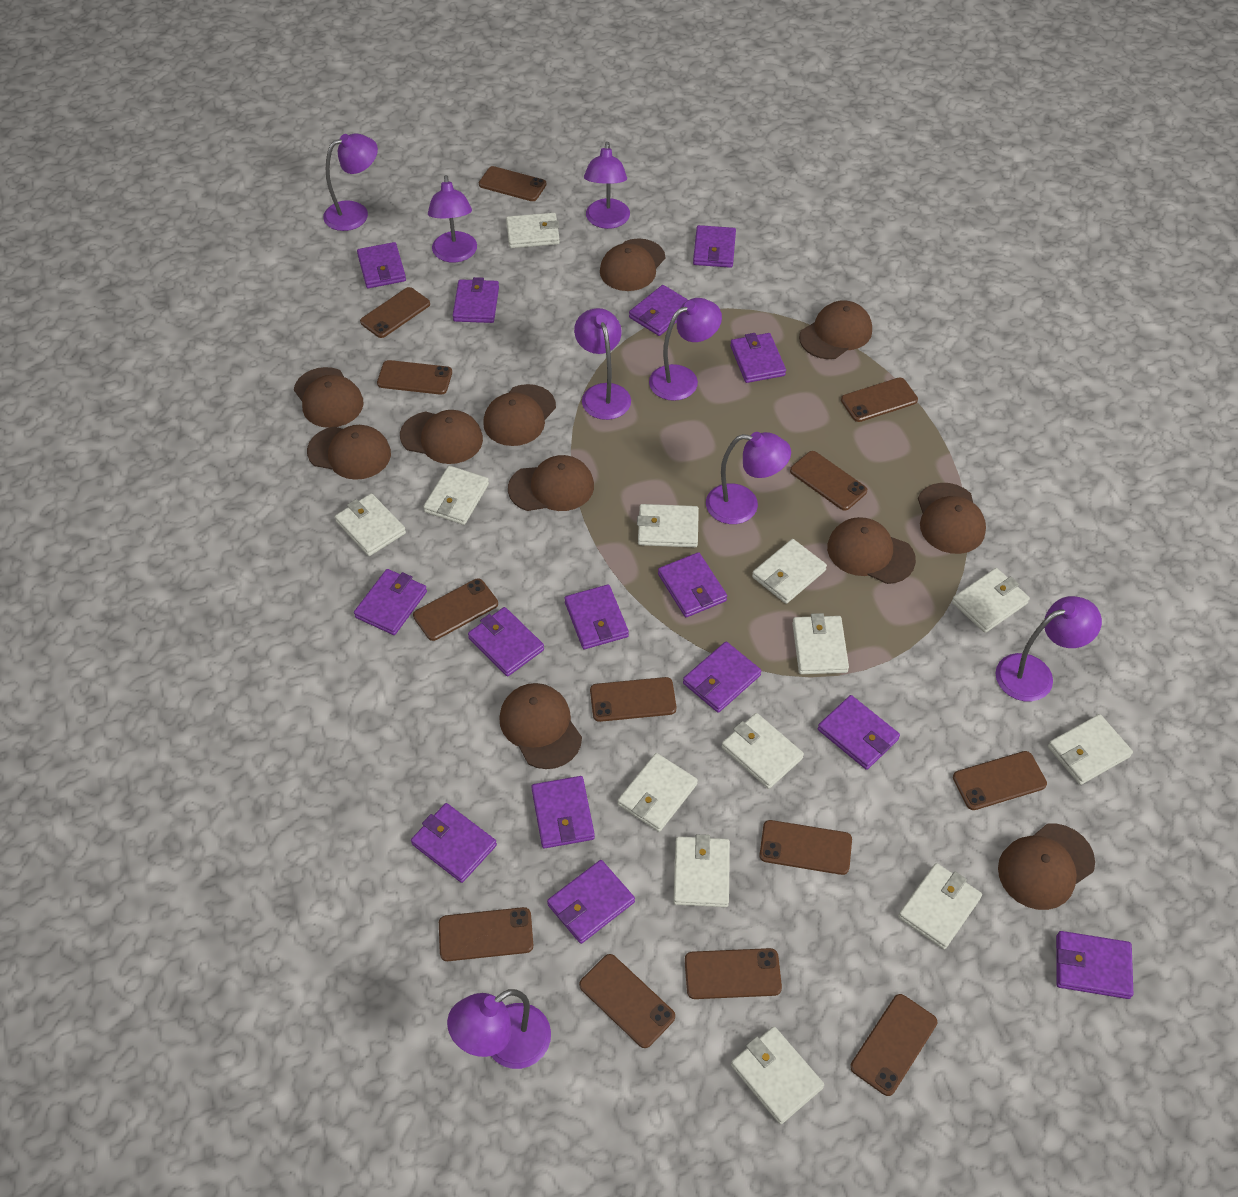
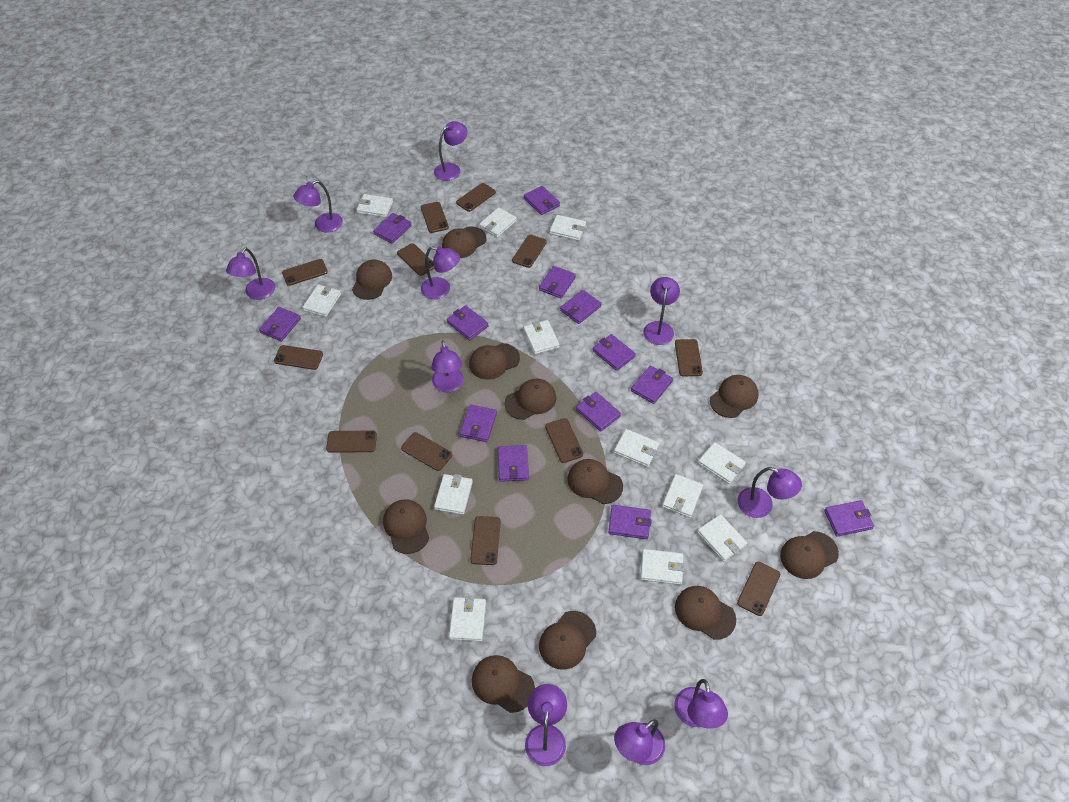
brown phone: 13 -> 12
purple lamp: 8 -> 10
purple wallet: 15 -> 13
white wallet: 13 -> 12

